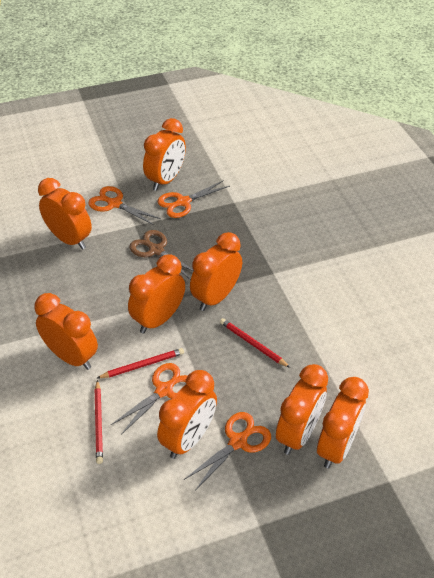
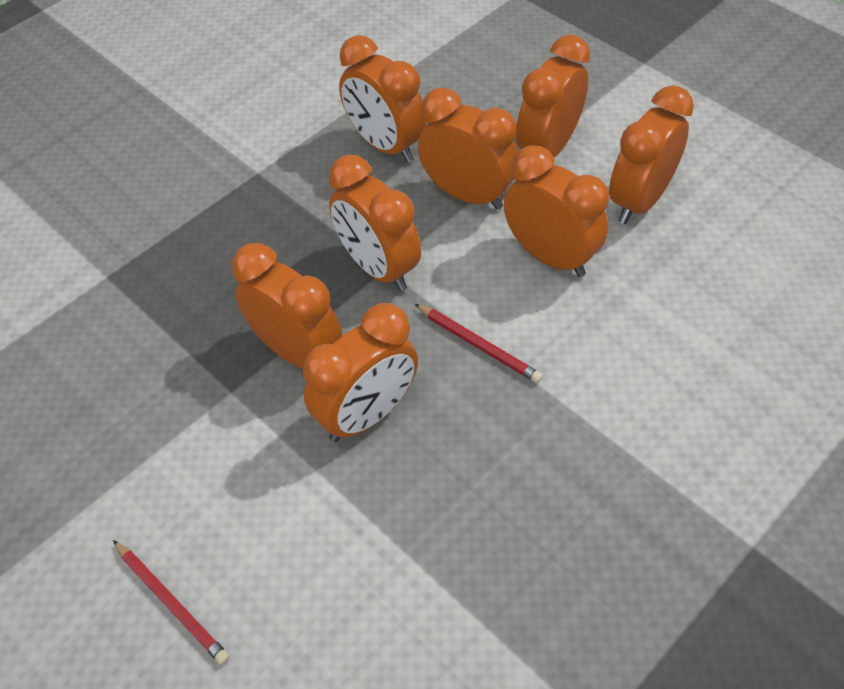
brown scissors: 1 -> 0
orange scissors: 4 -> 0
red pencil: 3 -> 2

